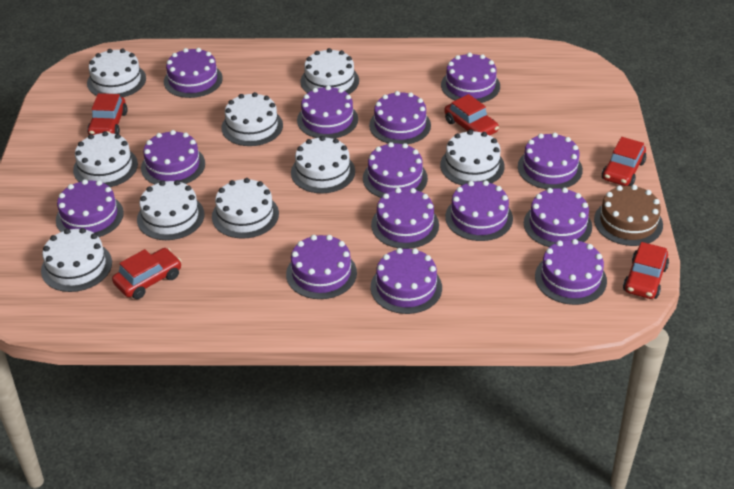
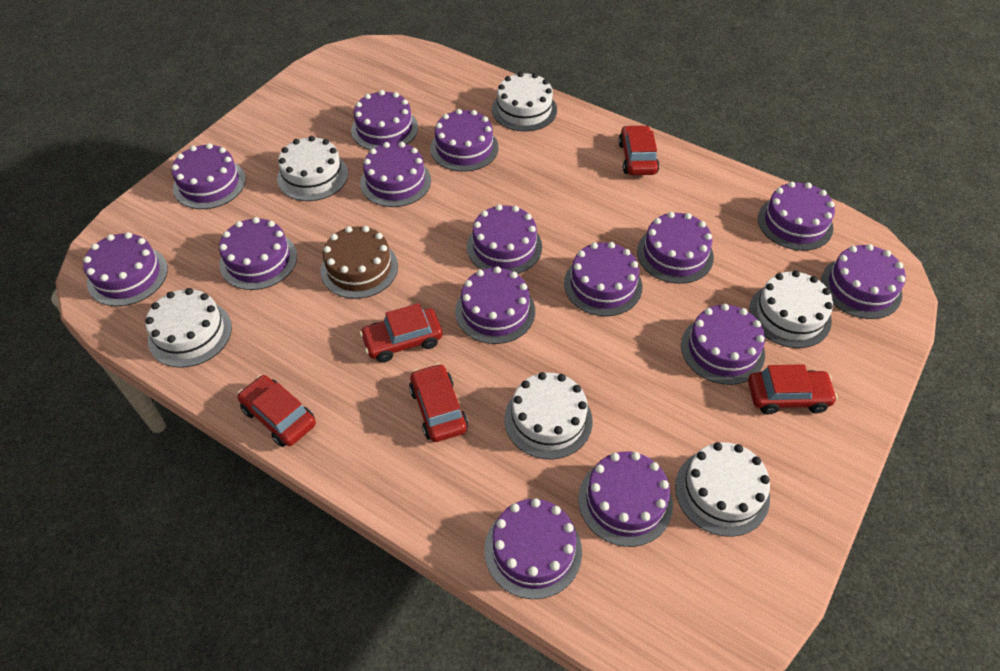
purple cake: 14 -> 15
white cake: 9 -> 6

